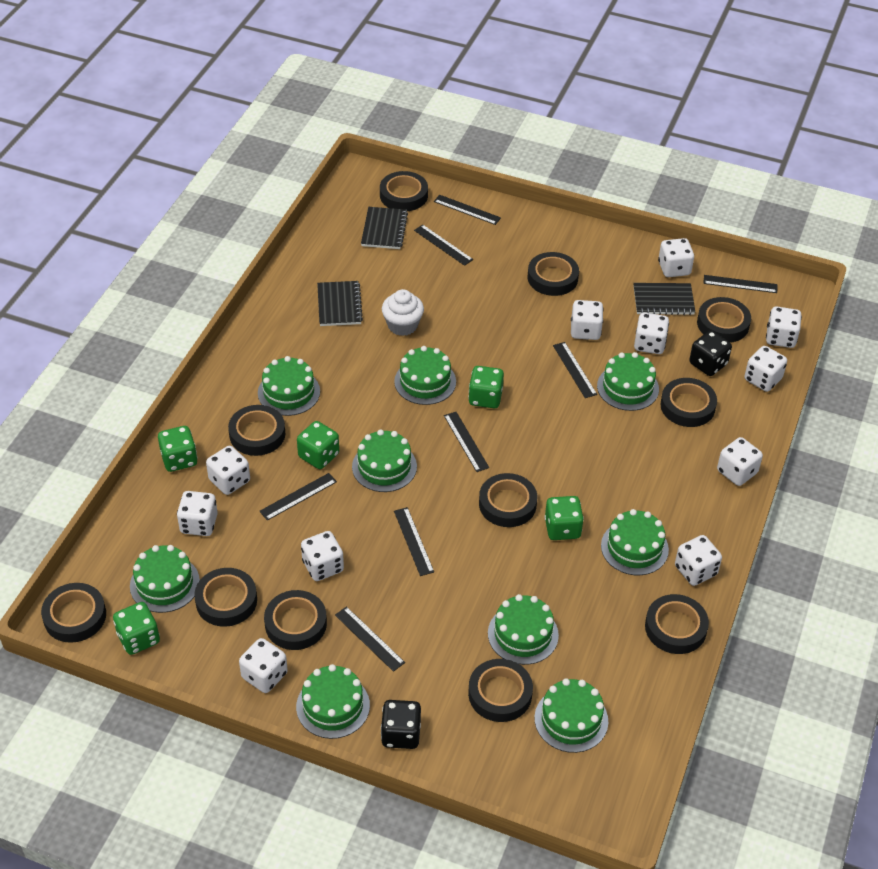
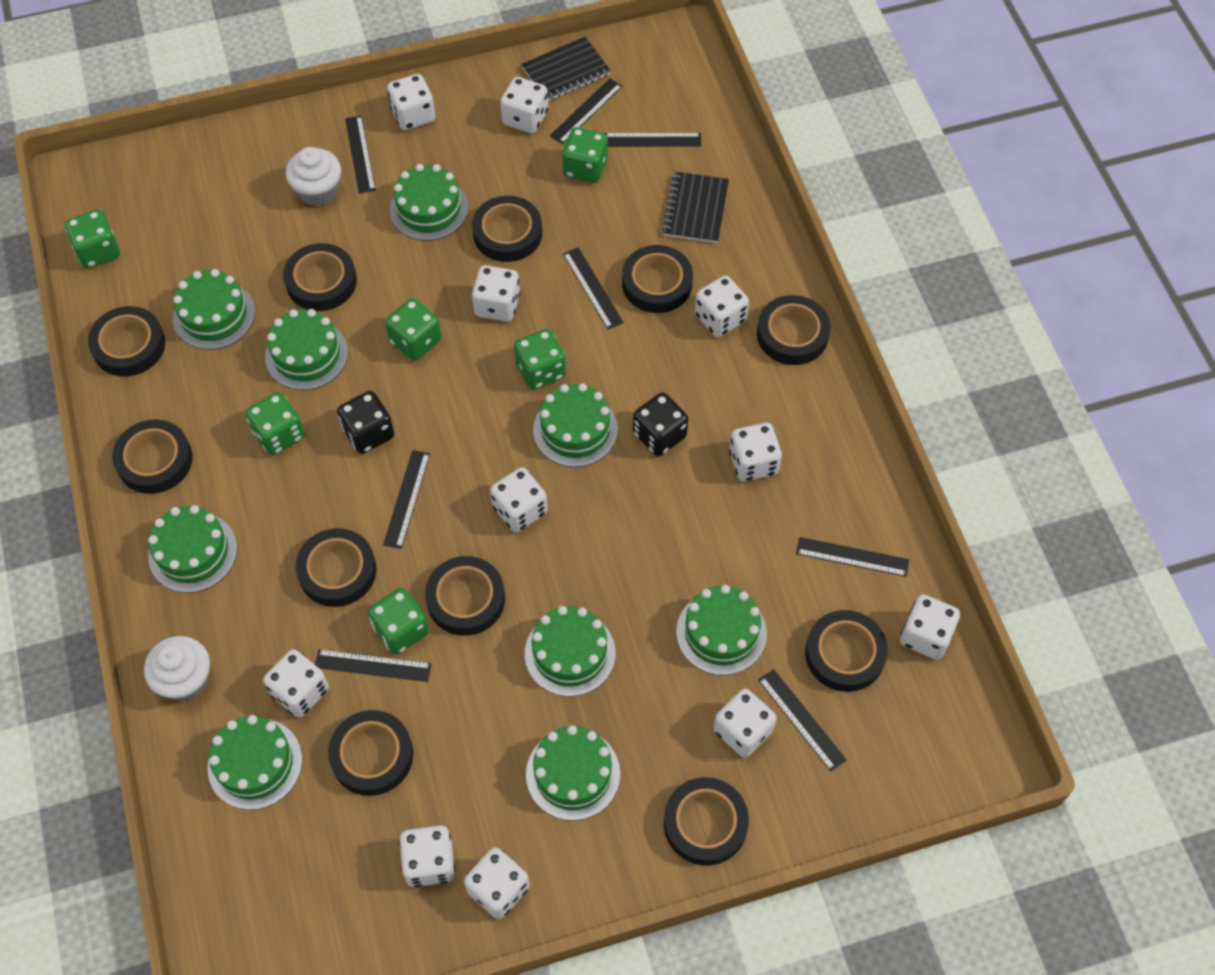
black notebook: 3 -> 2
green dice: 5 -> 6
white cupcake: 1 -> 2

